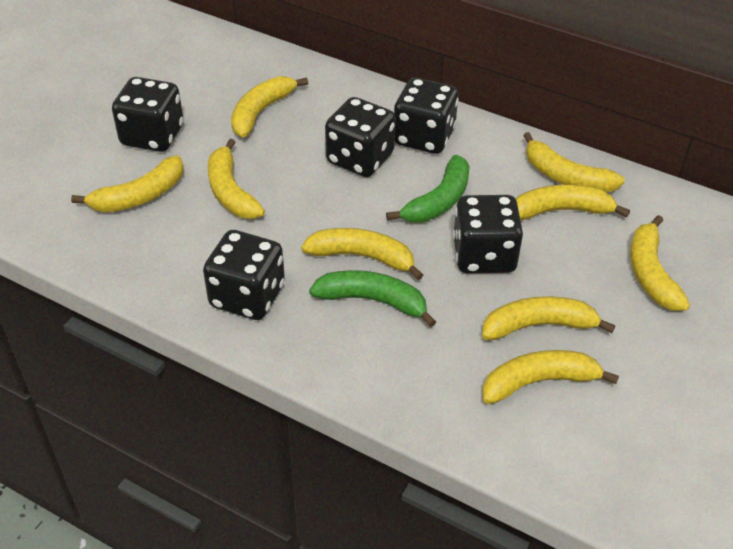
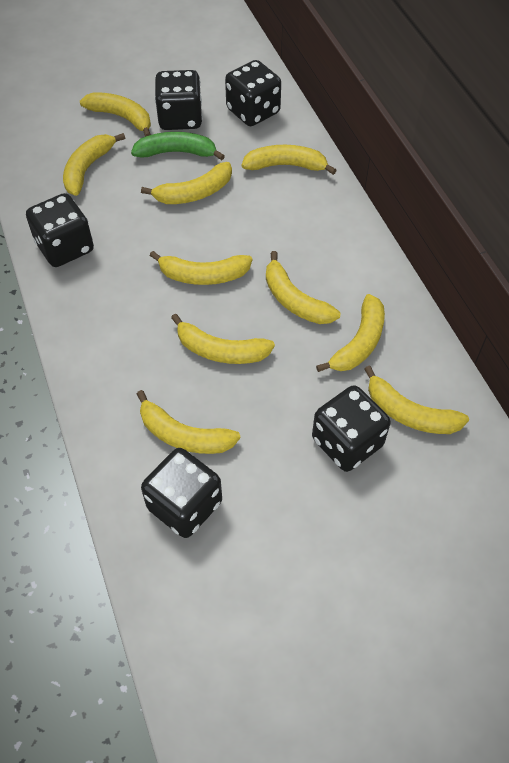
green banana: 2 -> 1
yellow banana: 9 -> 10

